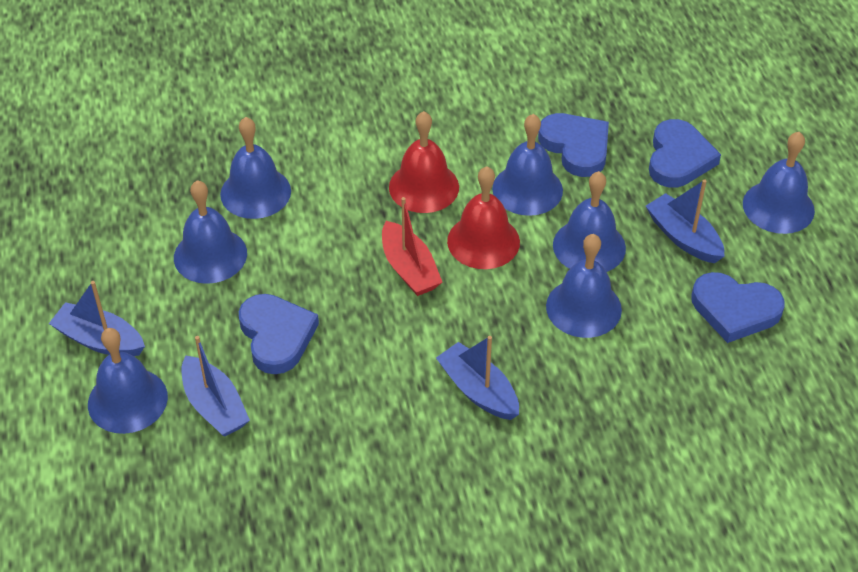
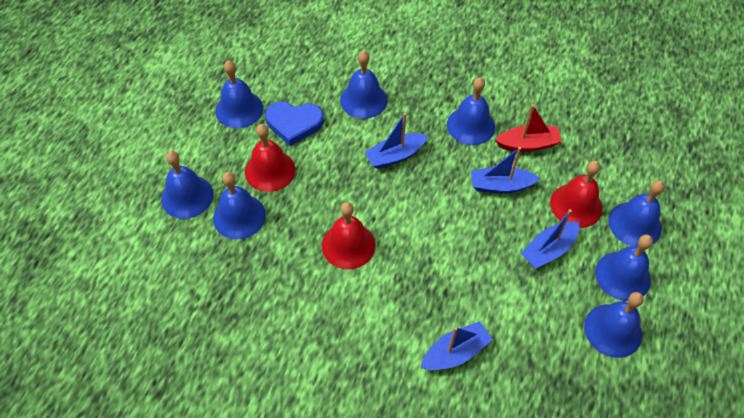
blue bell: 7 -> 8
blue heart: 4 -> 1
red bell: 2 -> 3

